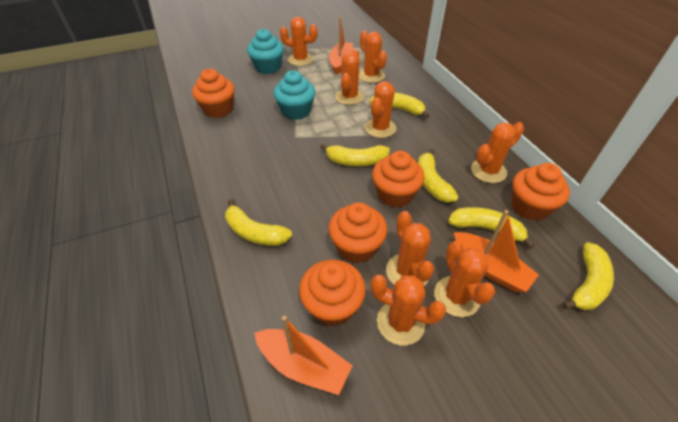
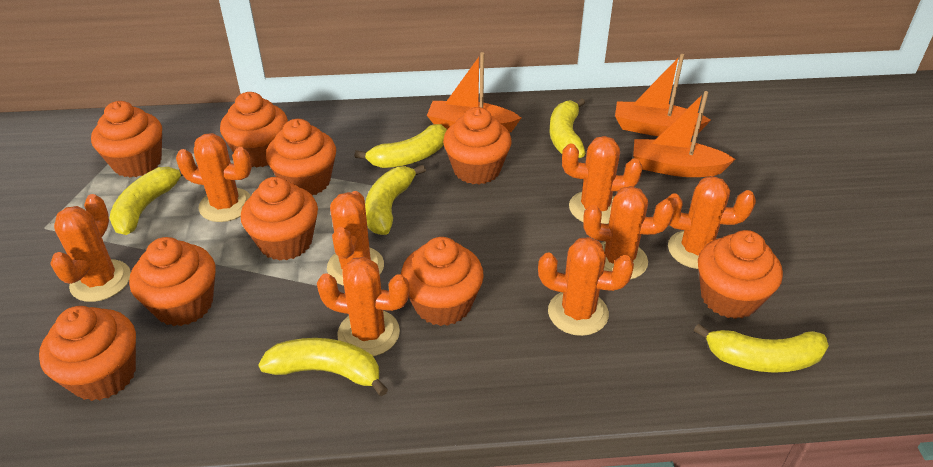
orange cupcake: 5 -> 9
turquoise cupcake: 2 -> 0

